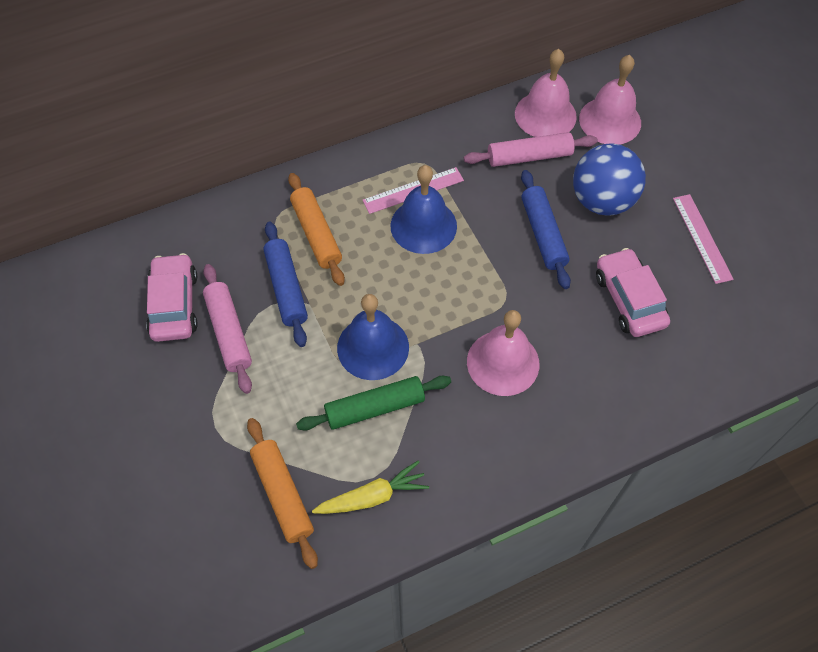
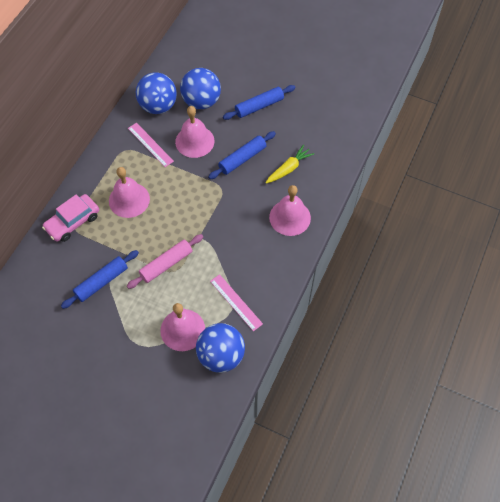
blue ball: 1 -> 3
blue bell: 2 -> 0
blue rolling pin: 2 -> 3
green rolling pin: 1 -> 0
orange rolling pin: 2 -> 0
pink bell: 3 -> 4
pink car: 2 -> 1
pink rolling pin: 2 -> 1

